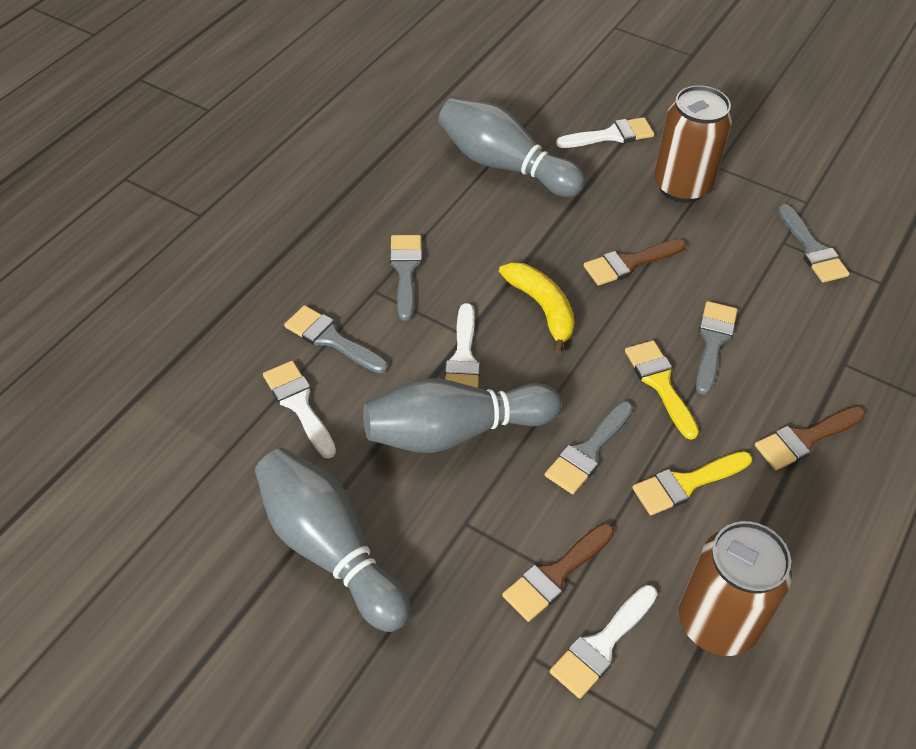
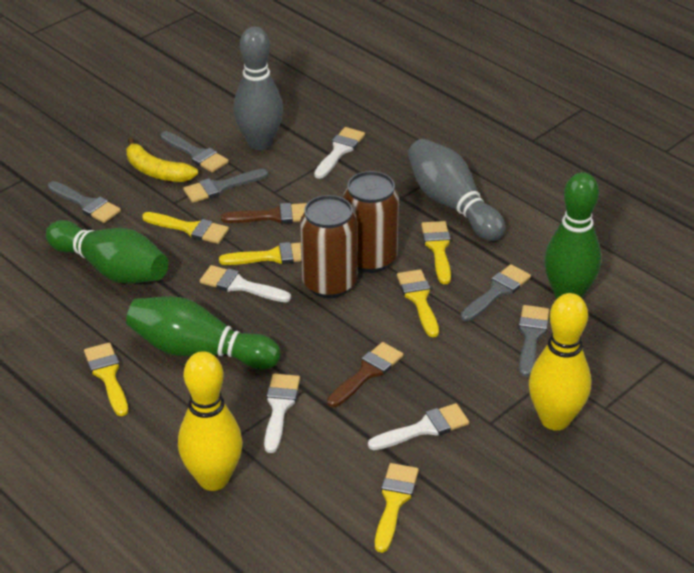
brown brush: 3 -> 2
green bowling pin: 0 -> 3
grey bowling pin: 3 -> 2
yellow bowling pin: 0 -> 2
yellow brush: 2 -> 6

